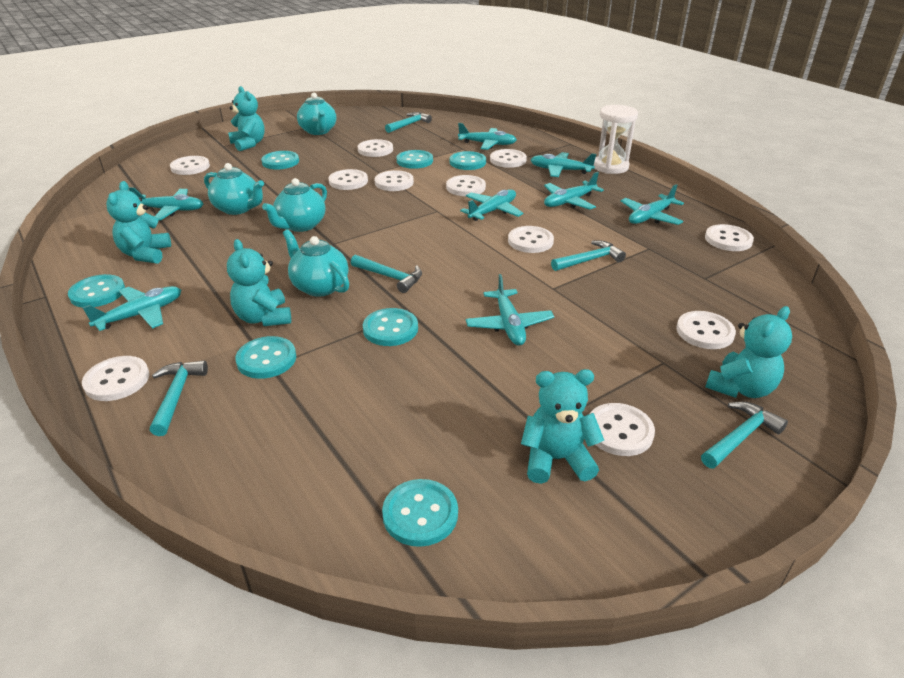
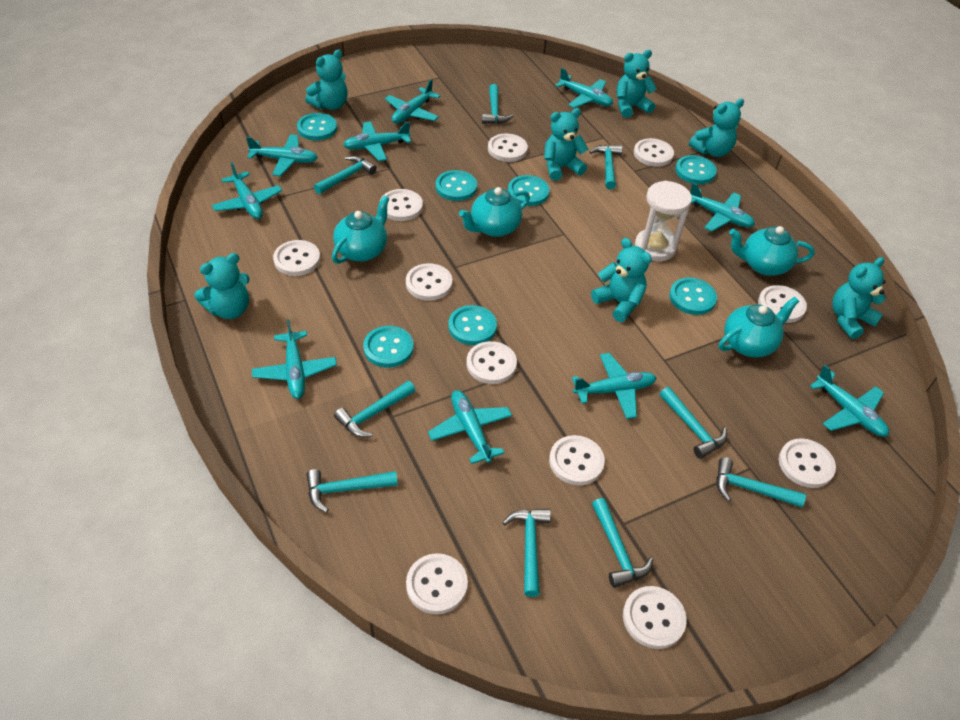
turquoise hammer: 5 -> 9
turquoise plane: 8 -> 10
turquoise teddy bear: 5 -> 7

